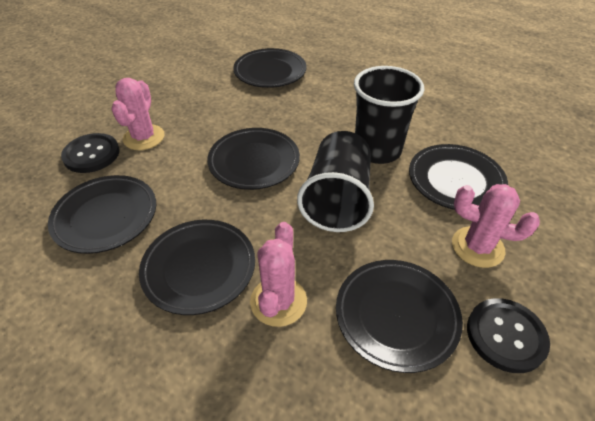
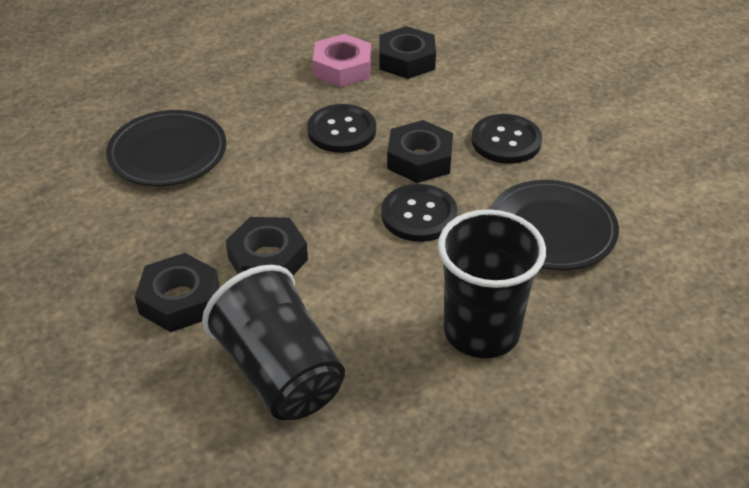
black button: 2 -> 3
black nut: 0 -> 4
black plate: 6 -> 2
pink cactus: 3 -> 0
pink nut: 0 -> 1

